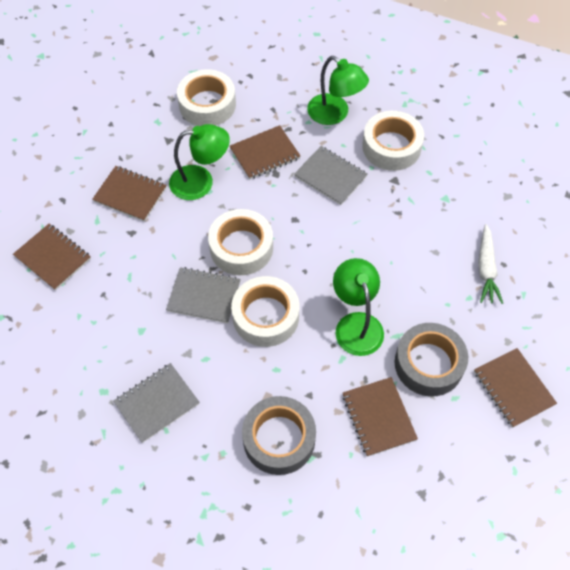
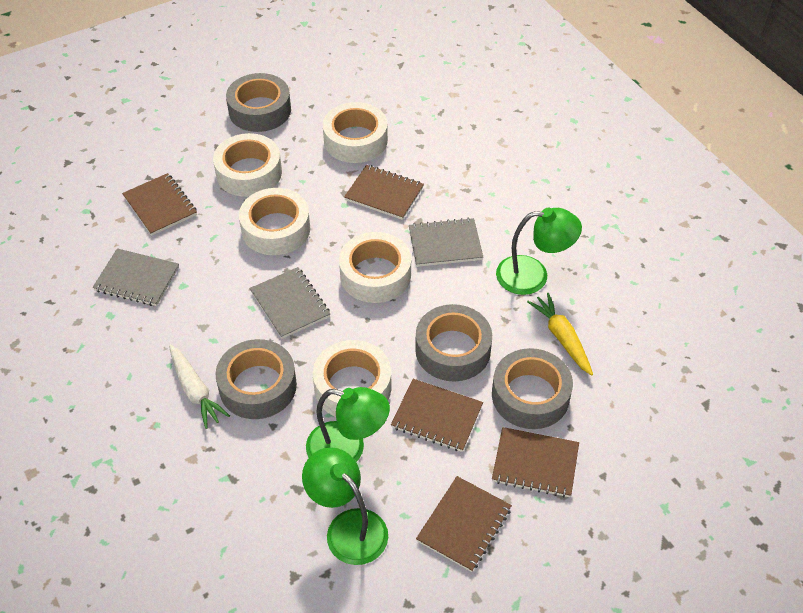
grey tape: 2 -> 4
white tape: 4 -> 5
yellow carrot: 0 -> 1

